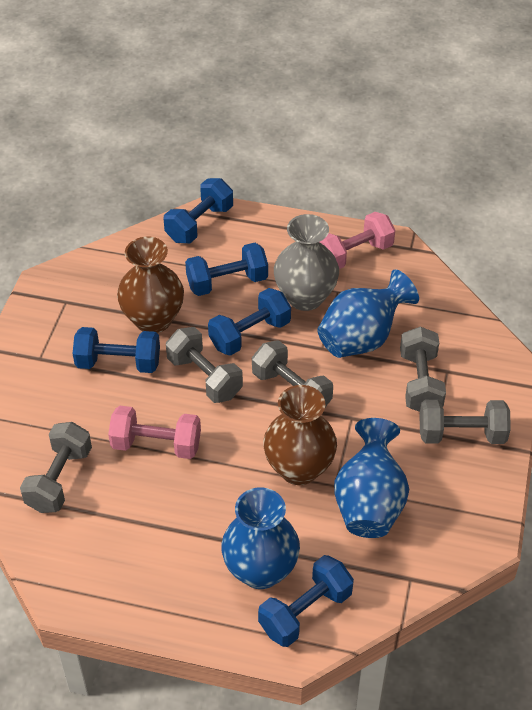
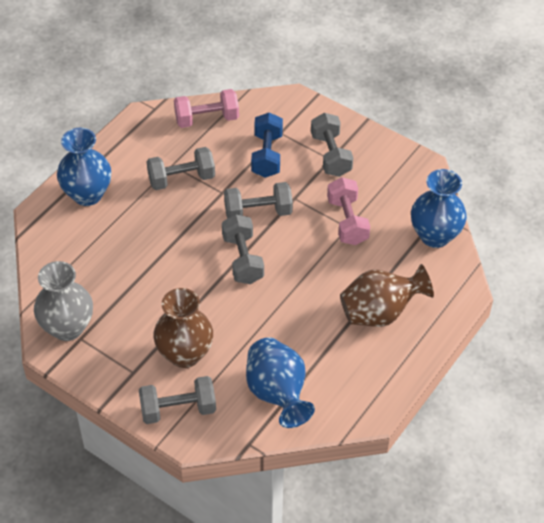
blue dumbbell: 5 -> 1

